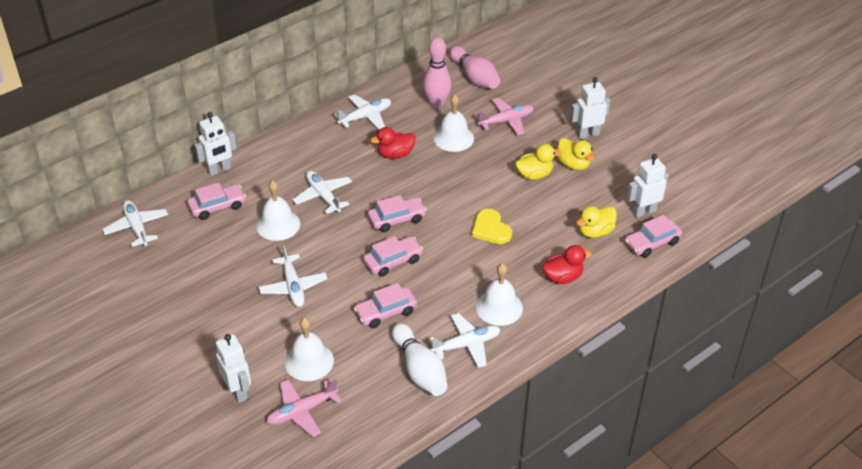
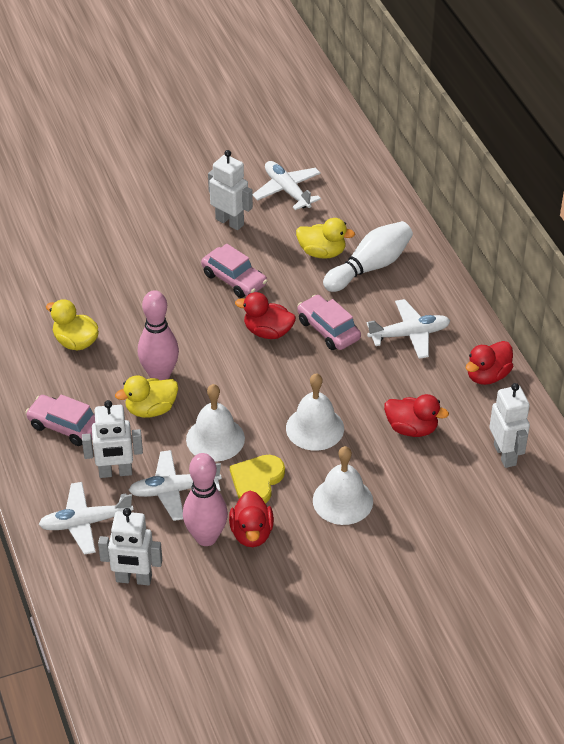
pink car: 5 -> 3
pink plane: 2 -> 0
red duck: 2 -> 4
white bell: 4 -> 3
white plane: 5 -> 4

